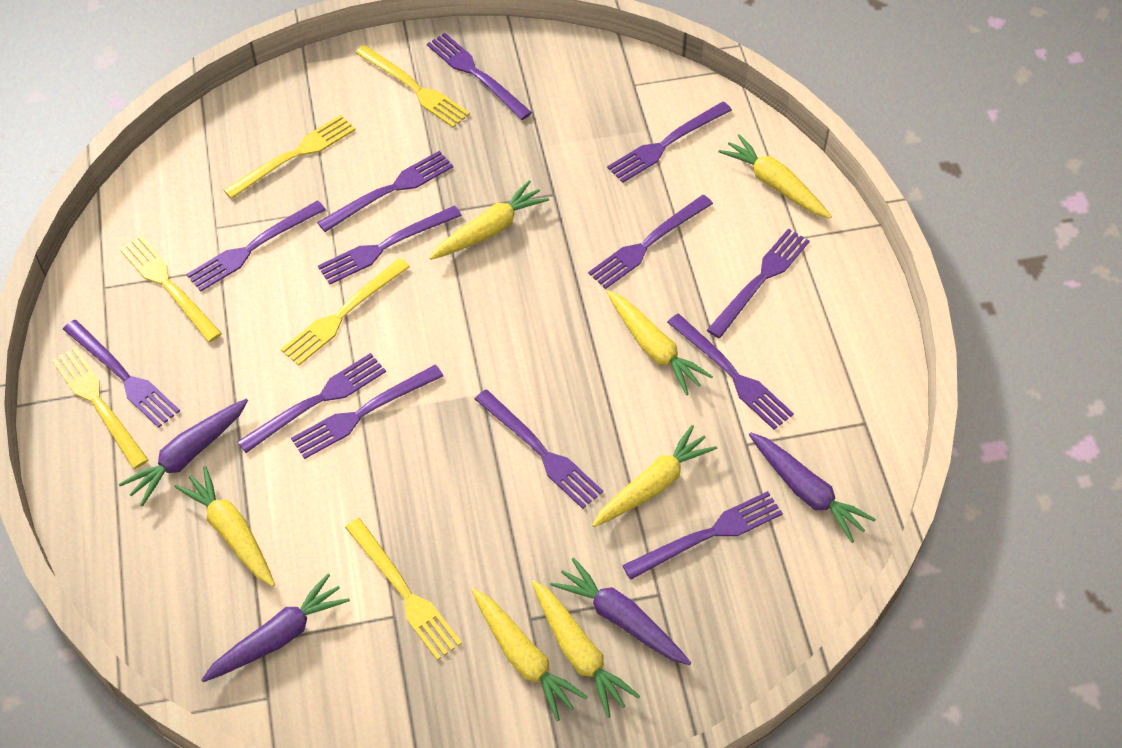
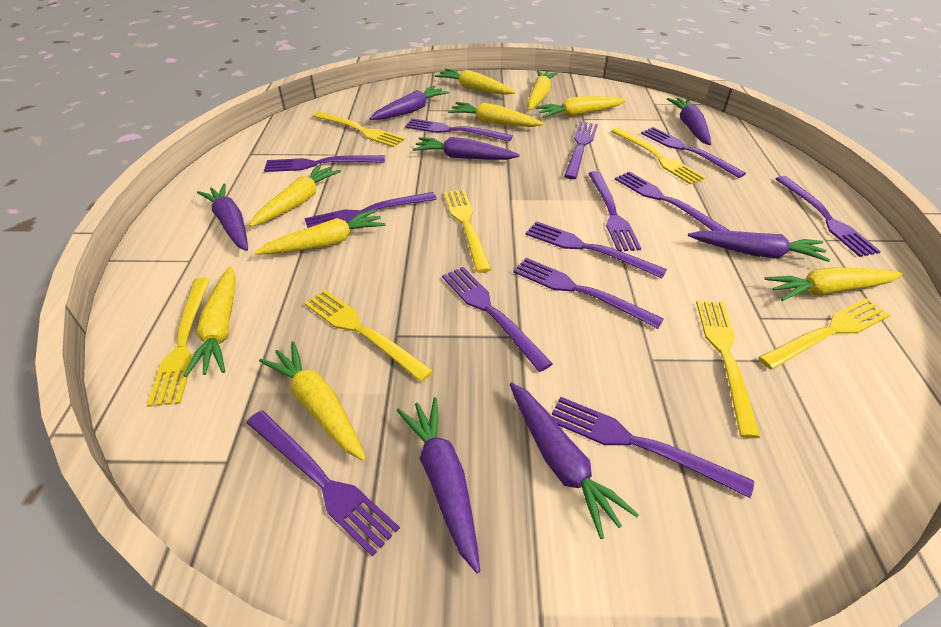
purple carrot: 4 -> 7
yellow carrot: 7 -> 9
yellow fork: 6 -> 7

